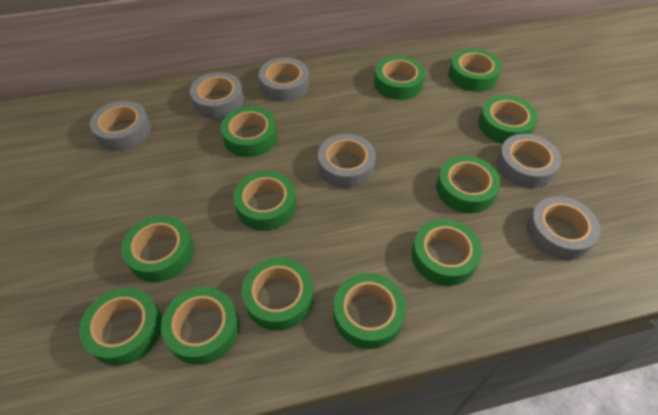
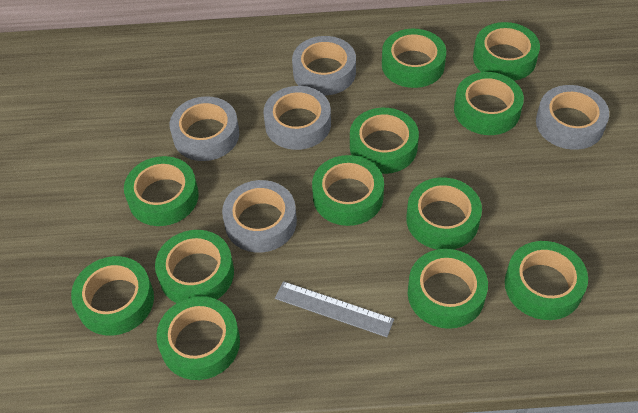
grey ruler: 0 -> 1
grey tape: 6 -> 5

